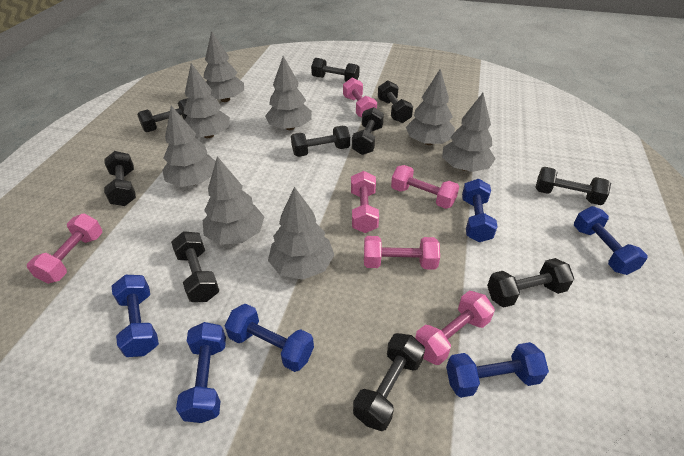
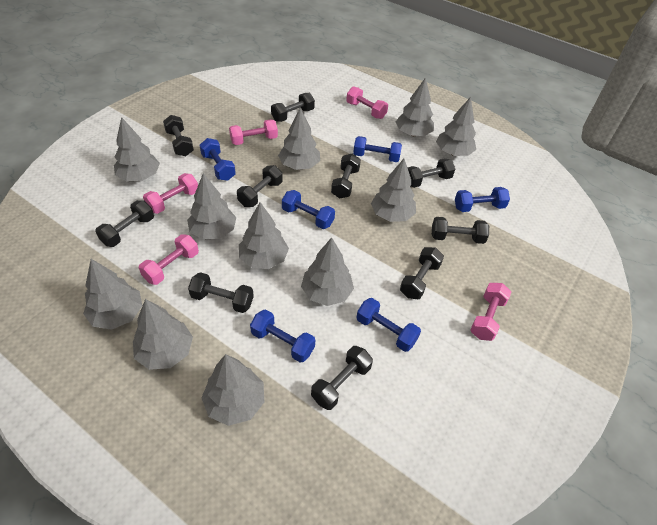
grey tree: 8 -> 11
pink dumbbell: 6 -> 5

